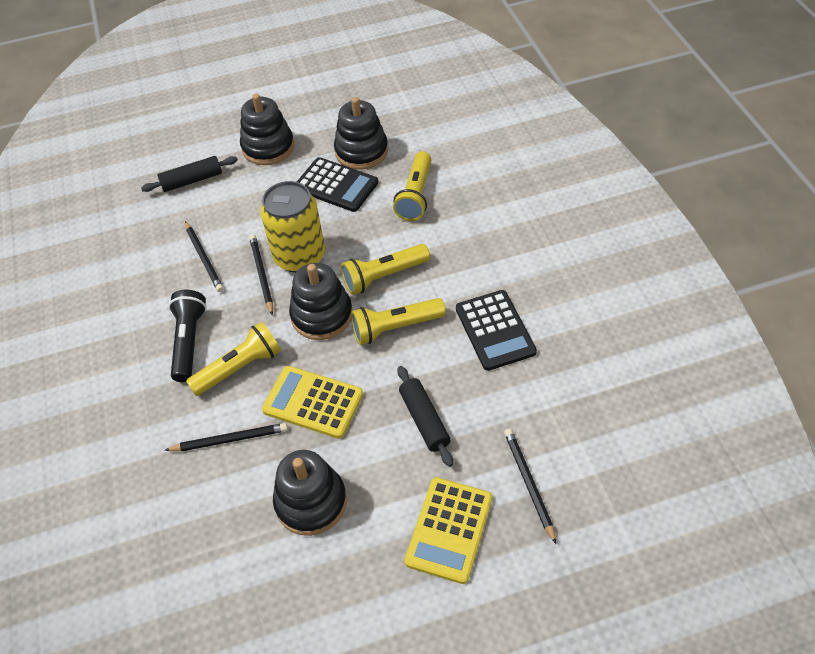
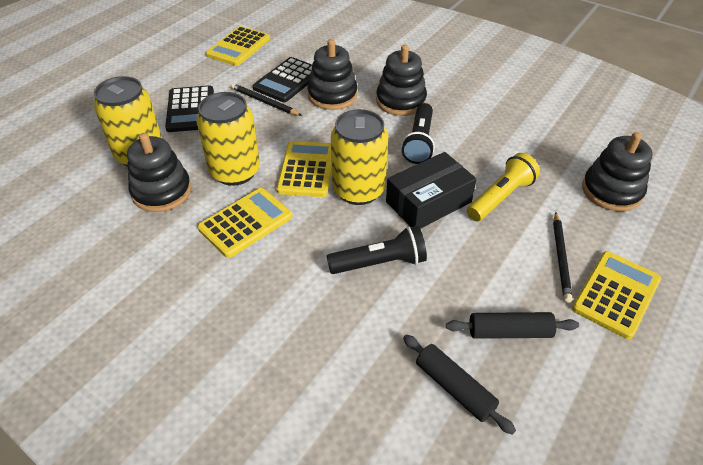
black box: 0 -> 1
black flashlight: 1 -> 2
black pencil: 4 -> 2
yellow calculator: 2 -> 4
yellow can: 1 -> 3
yellow flashlight: 4 -> 1

